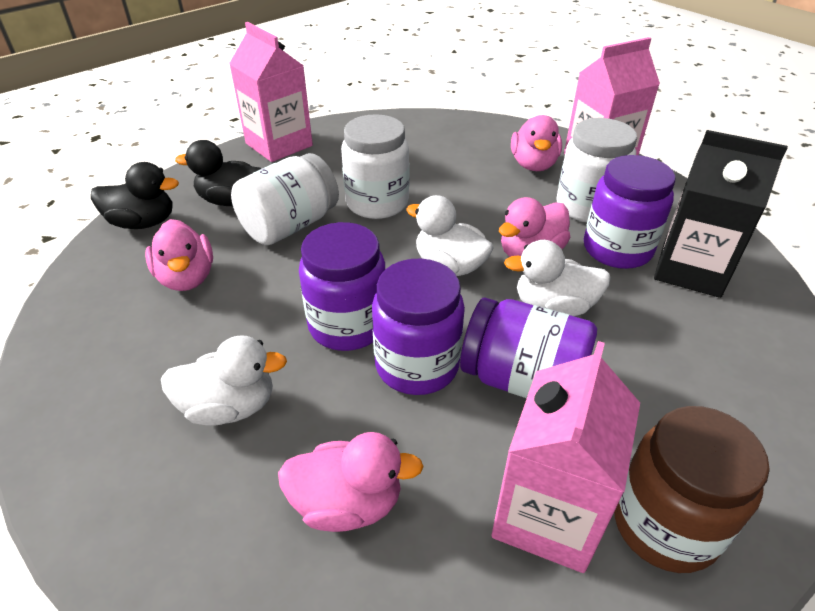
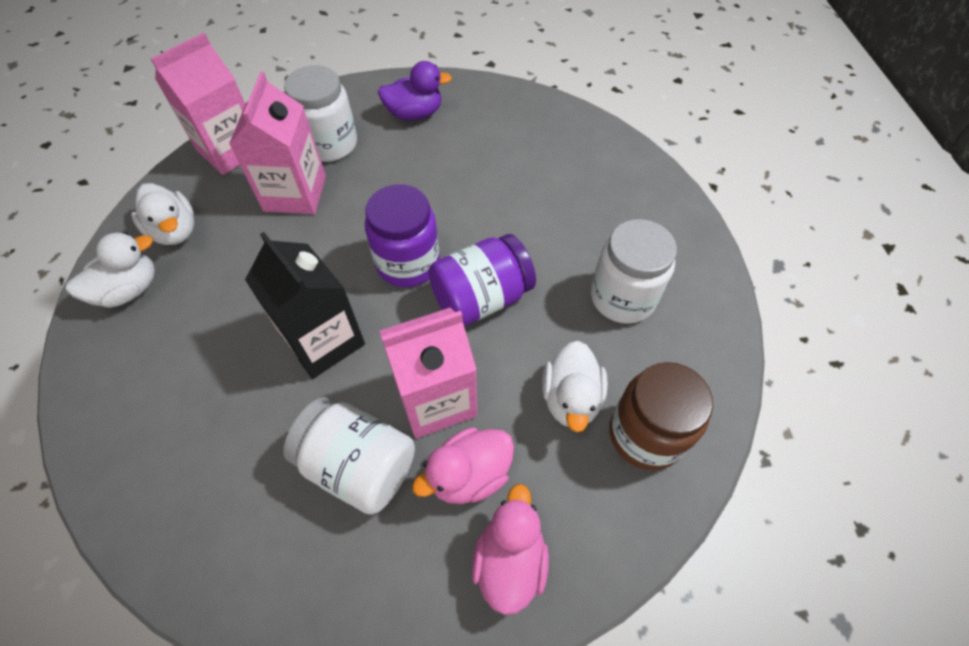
black duck: 2 -> 0
pink duck: 4 -> 2
purple duck: 0 -> 1
purple jar: 4 -> 2

